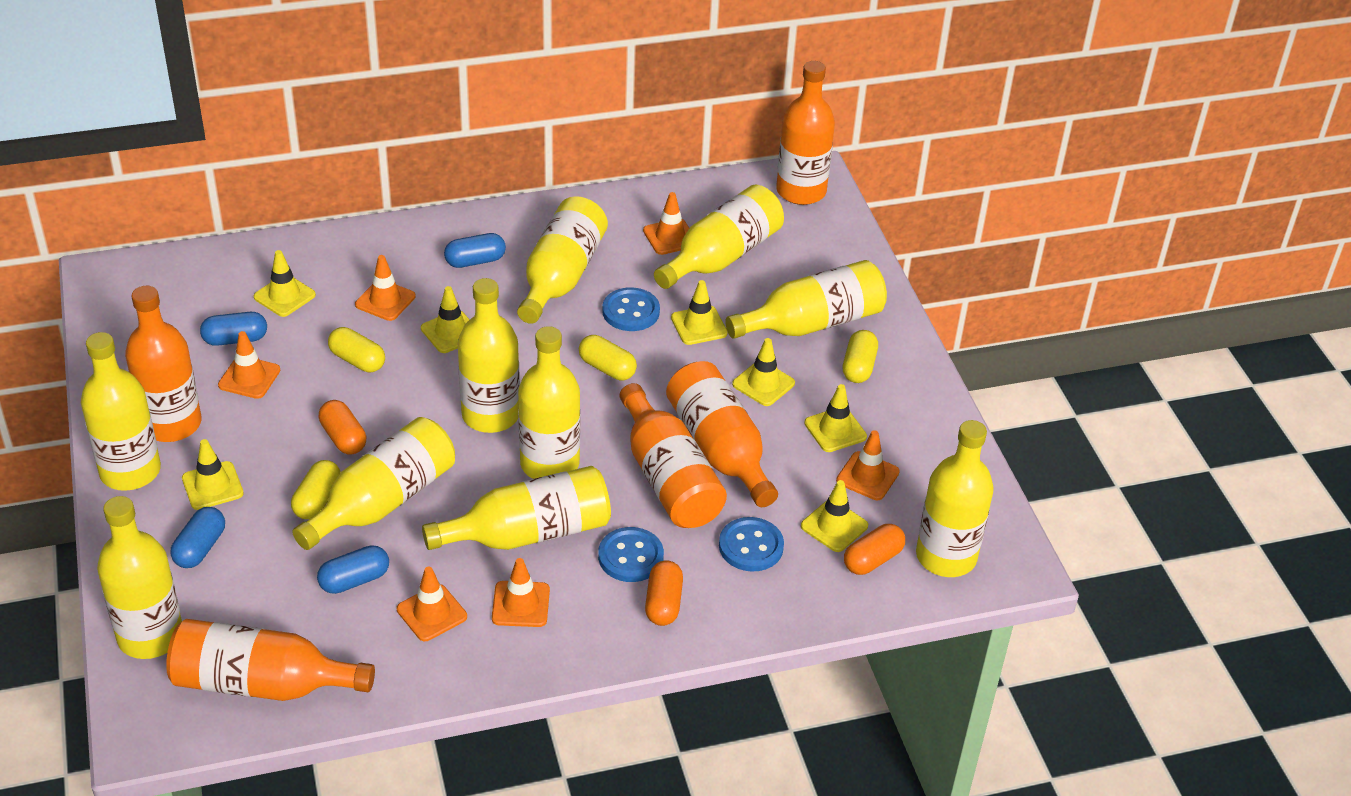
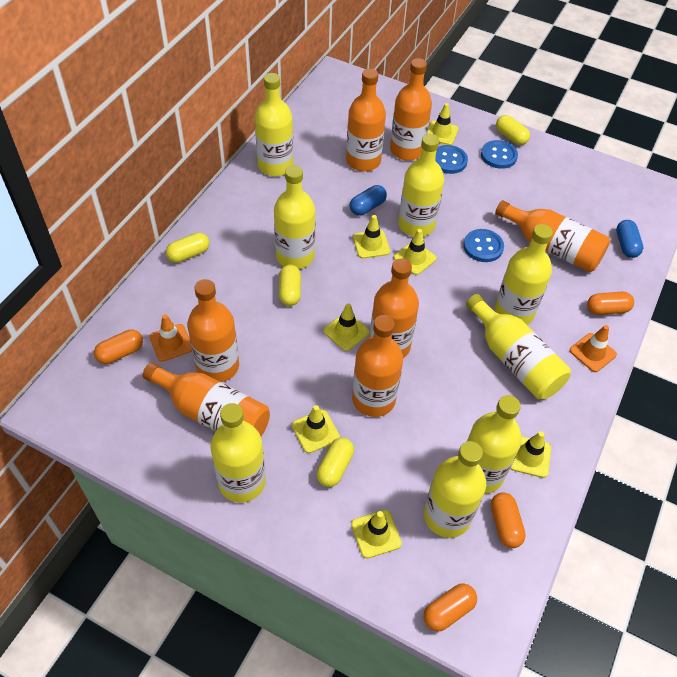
blue capsule: 4 -> 2
orange bottle: 5 -> 7
orange capsule: 3 -> 4
orange traffic cone: 6 -> 2
yellow bottle: 10 -> 8

